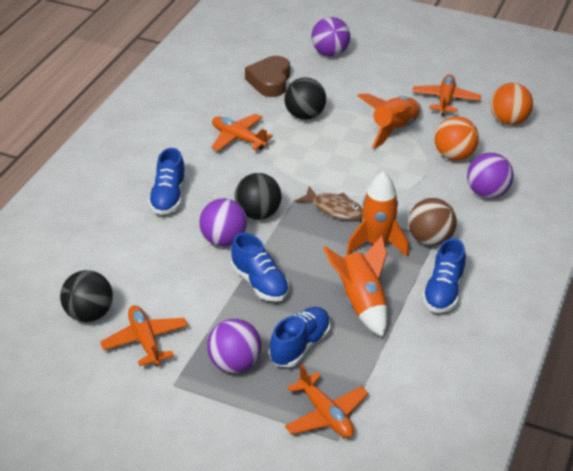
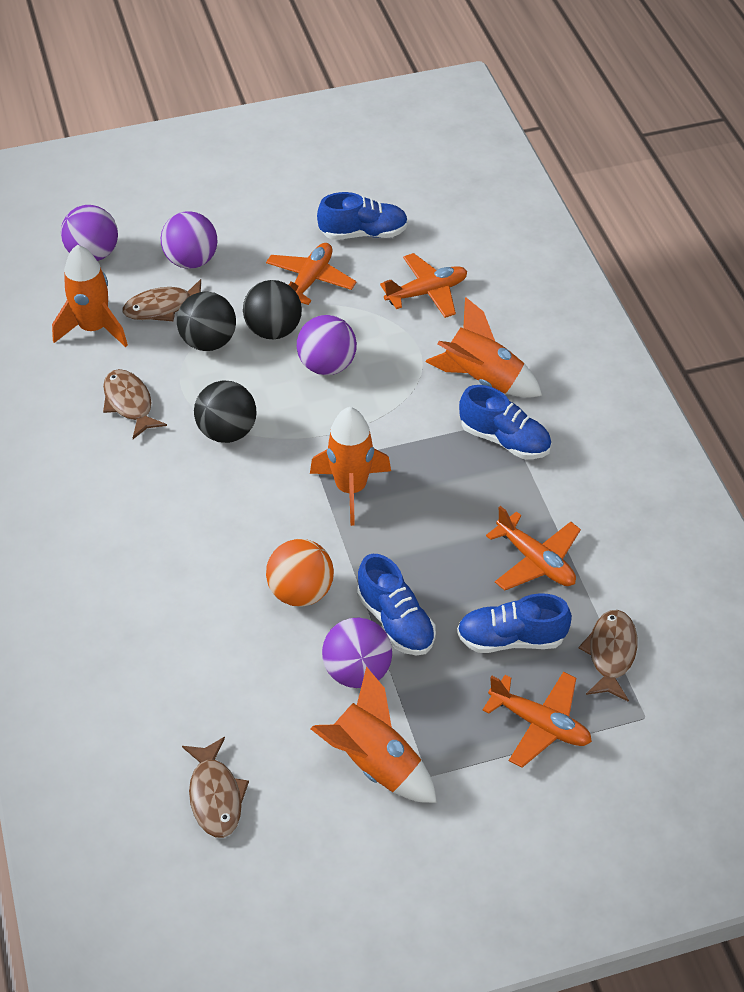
brown ball: 1 -> 0
brown fish: 1 -> 4
brown heart: 1 -> 0
orange ball: 2 -> 1
orange rocket: 3 -> 4

